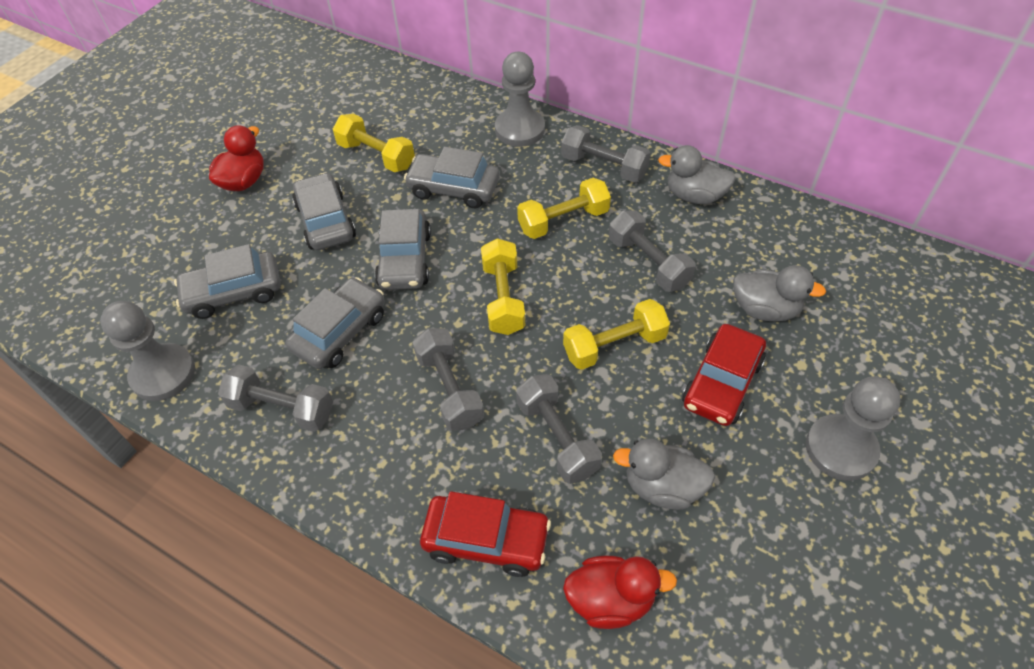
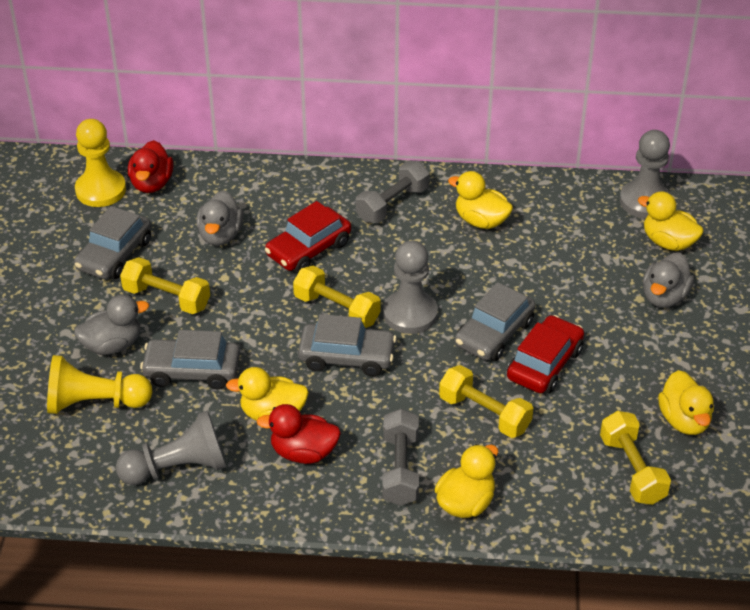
grey car: 5 -> 4
grey dumbbell: 5 -> 2
yellow duck: 0 -> 5
yellow pawn: 0 -> 2

